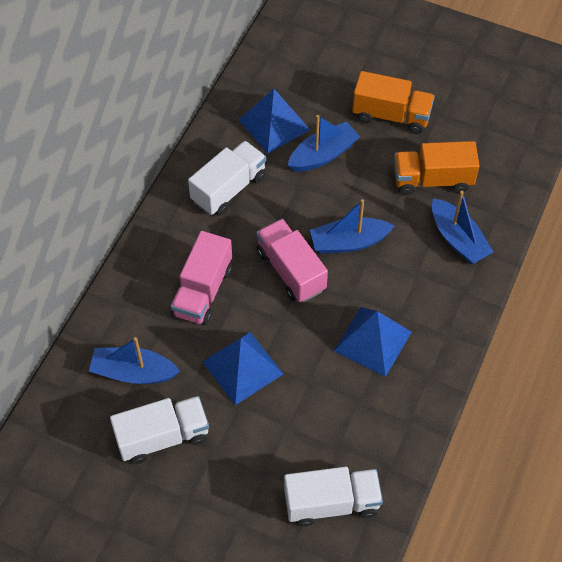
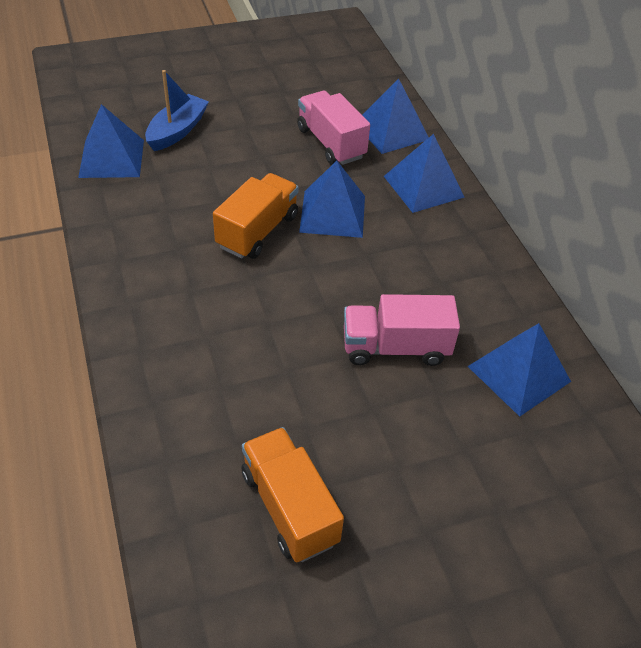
blue boat: 4 -> 1
blue pyramid: 3 -> 5
white truck: 3 -> 0

